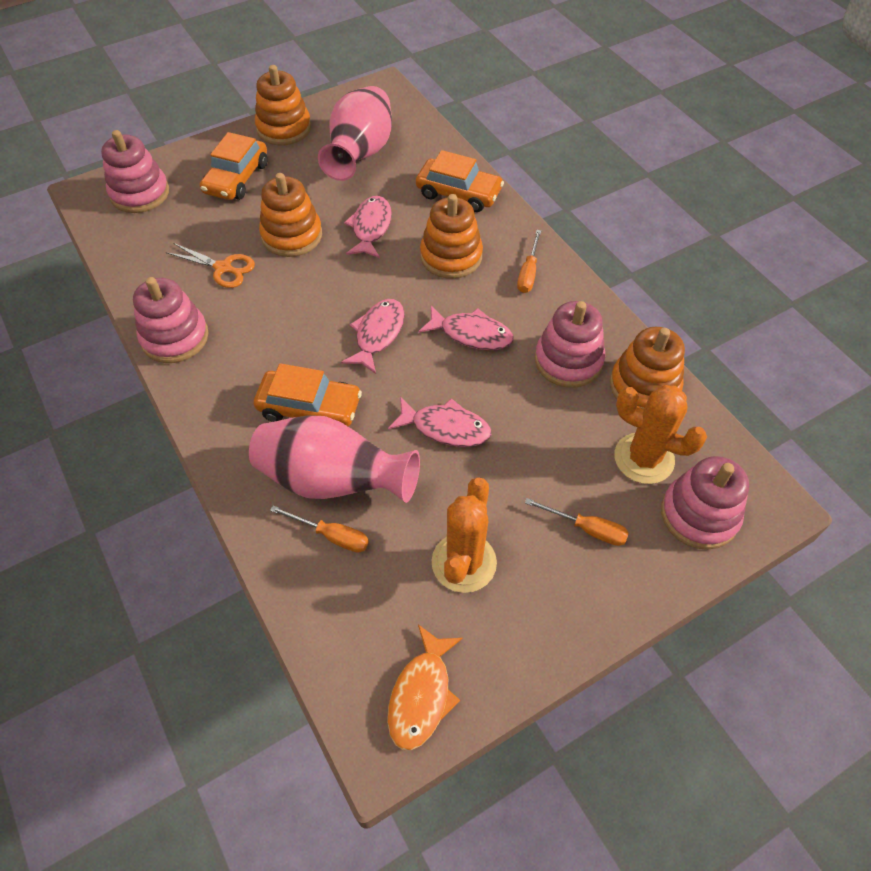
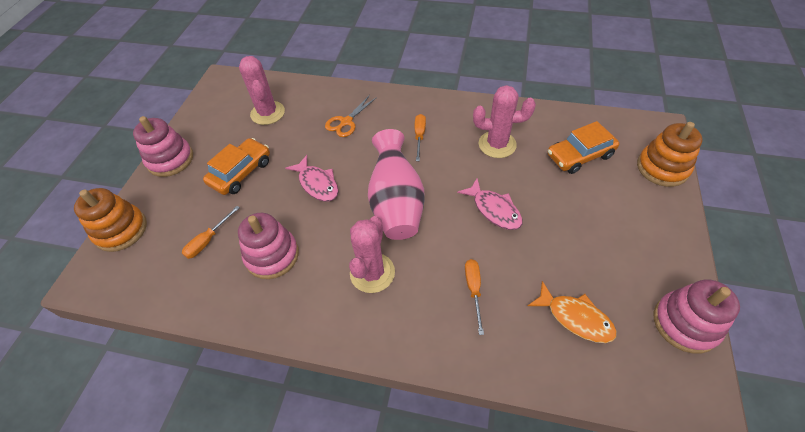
orange cactus: 2 -> 0
orange car: 3 -> 2
orange stacking toy: 4 -> 2
pink cactus: 0 -> 3
pink fish: 4 -> 2
pink stacking toy: 4 -> 3
pink vase: 2 -> 1

